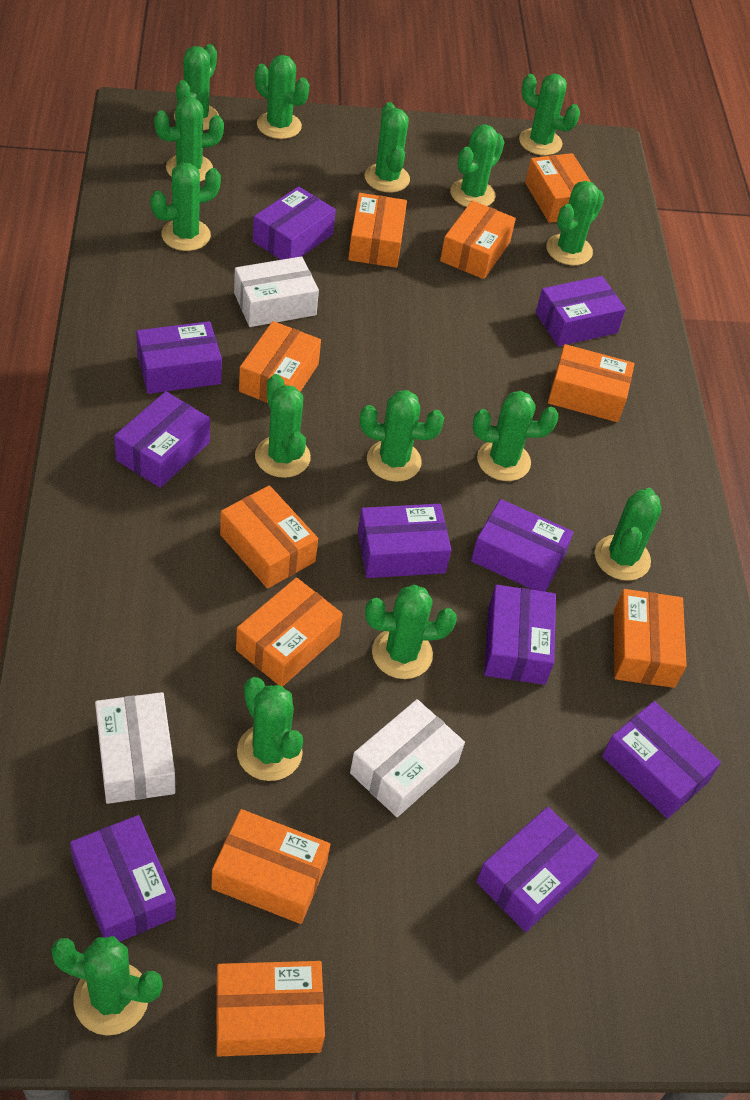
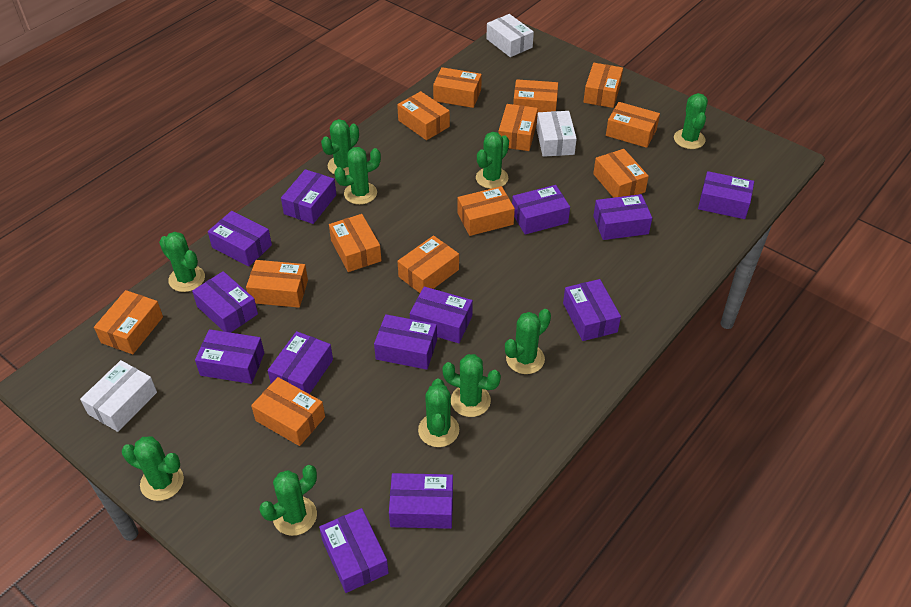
green cactus: 15 -> 10
orange box: 10 -> 13
purple box: 10 -> 13

